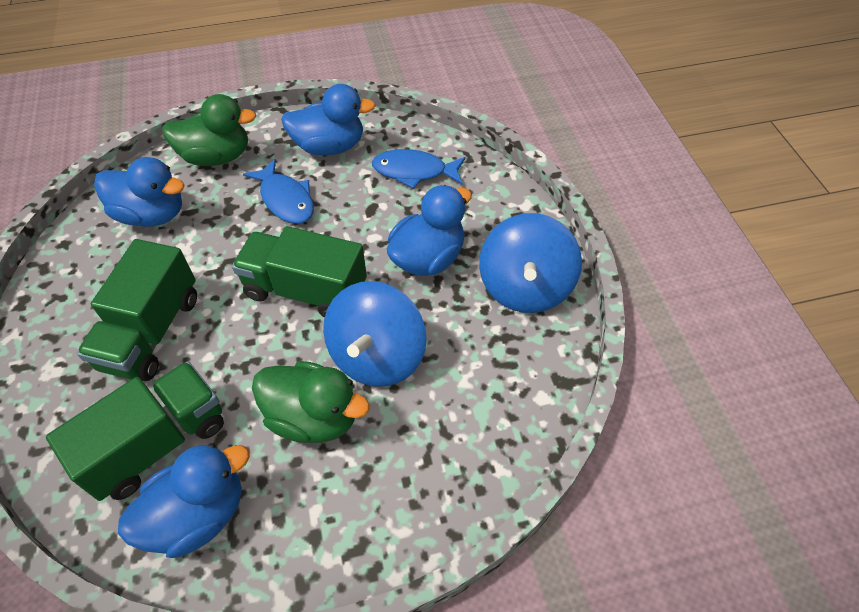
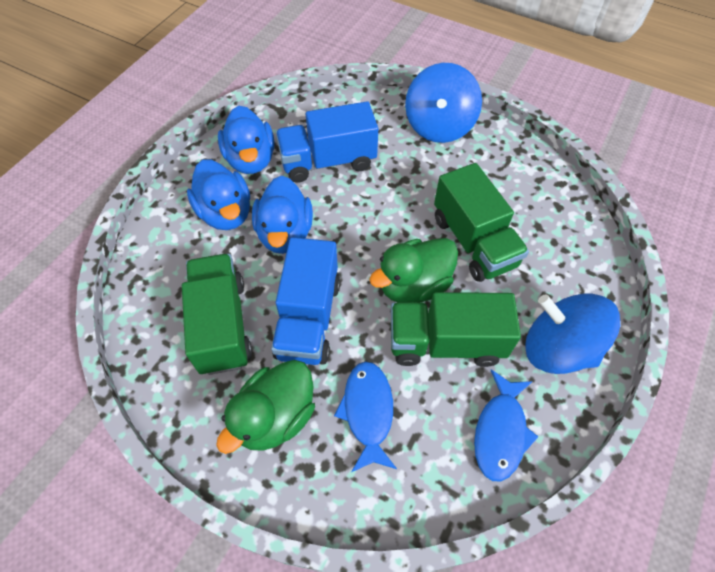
blue duck: 4 -> 3
blue truck: 0 -> 2

